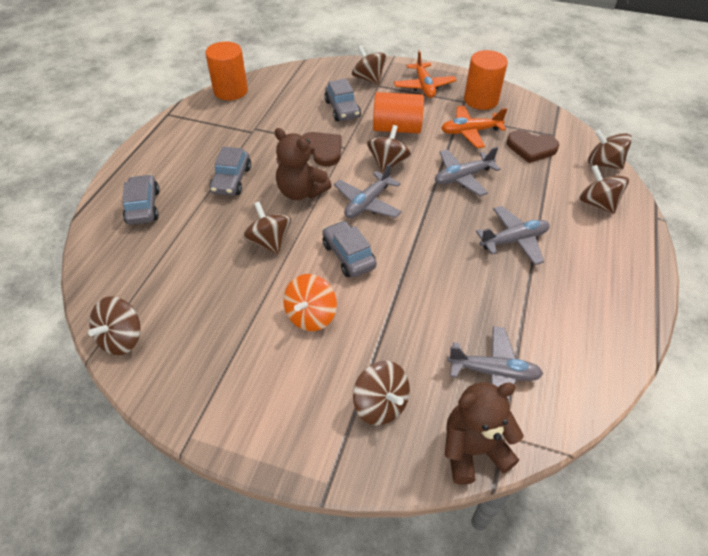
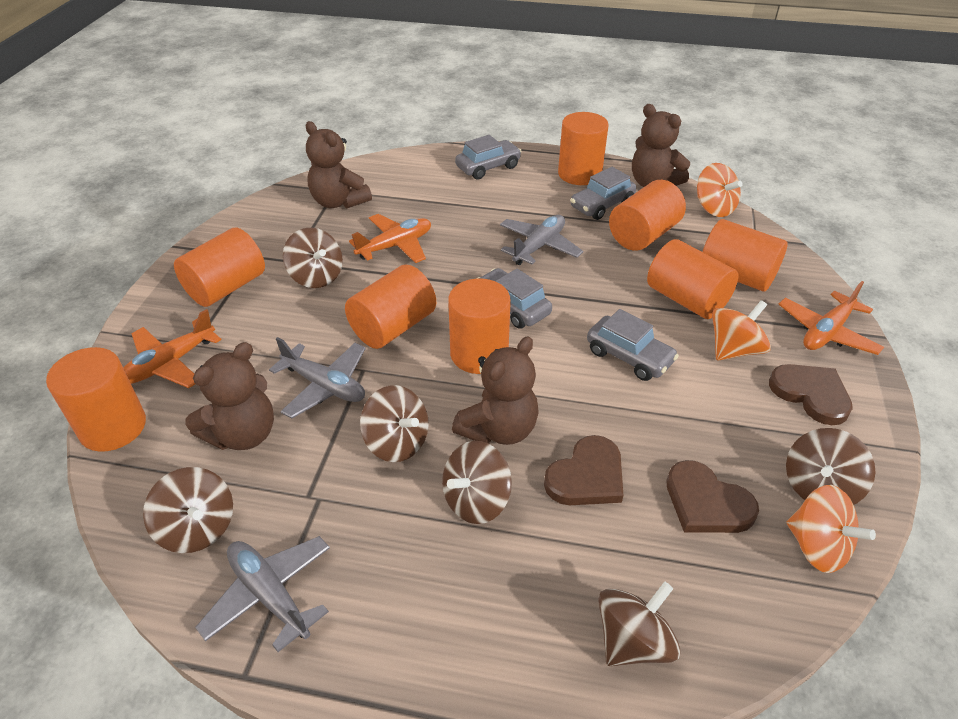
brown heart: 2 -> 3
brown spinning top: 7 -> 6
brown teddy bear: 2 -> 4
grey plane: 4 -> 3
orange cylinder: 3 -> 8
orange plane: 2 -> 3
orange spinning top: 1 -> 3

